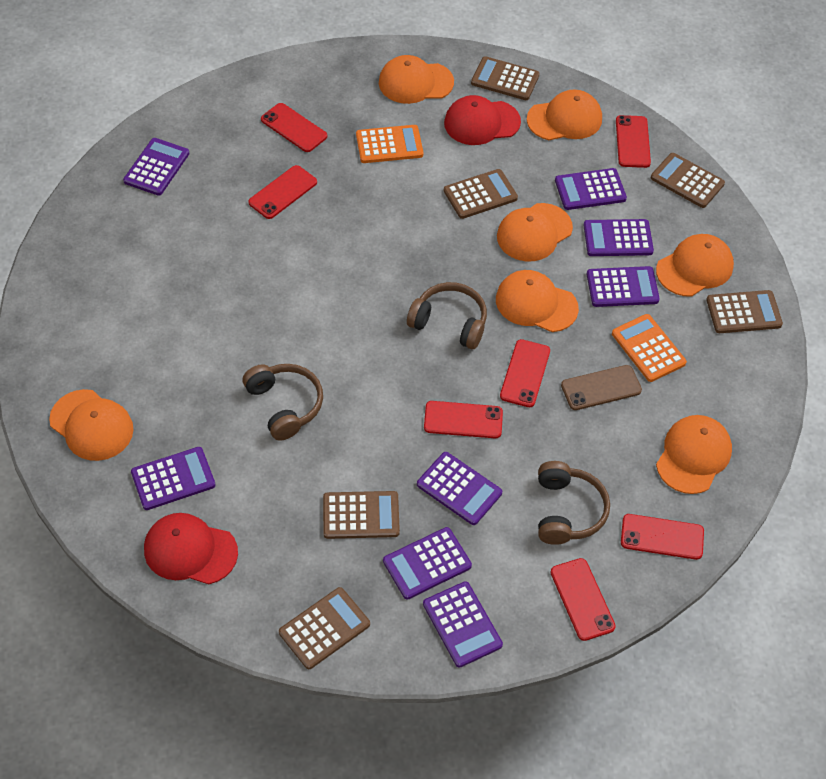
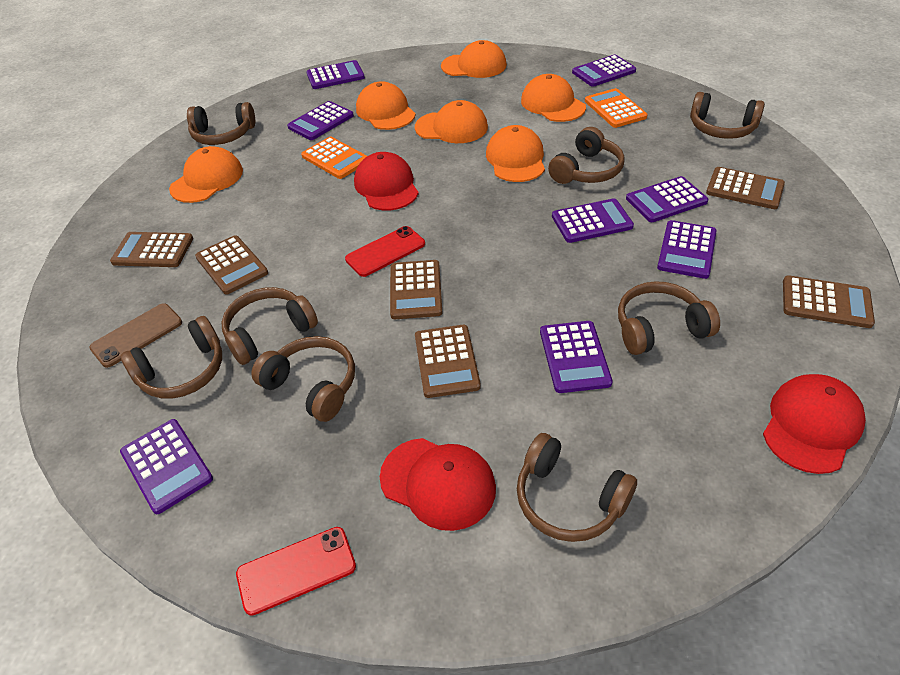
brown headphones: 3 -> 8
orange cap: 7 -> 6
red cap: 2 -> 3
red phone: 7 -> 2

